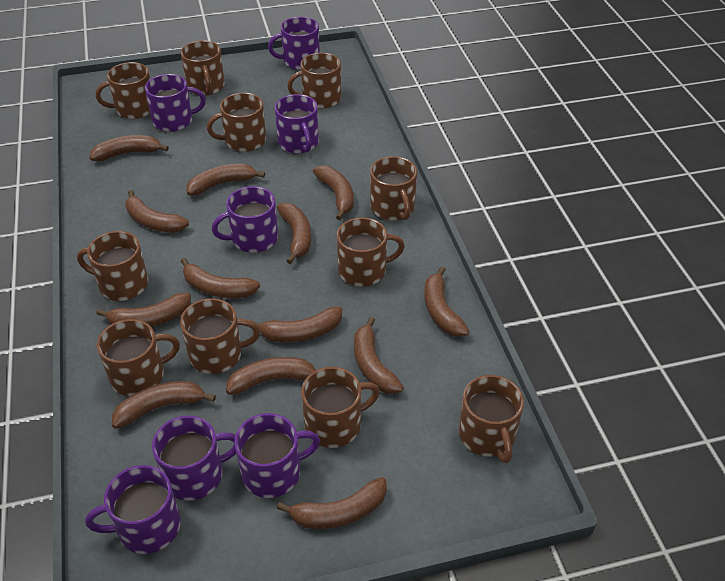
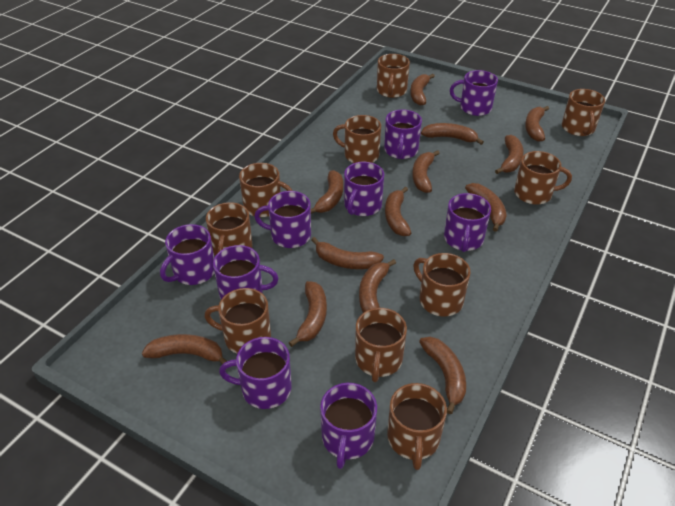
brown mug: 11 -> 10
purple mug: 7 -> 9

